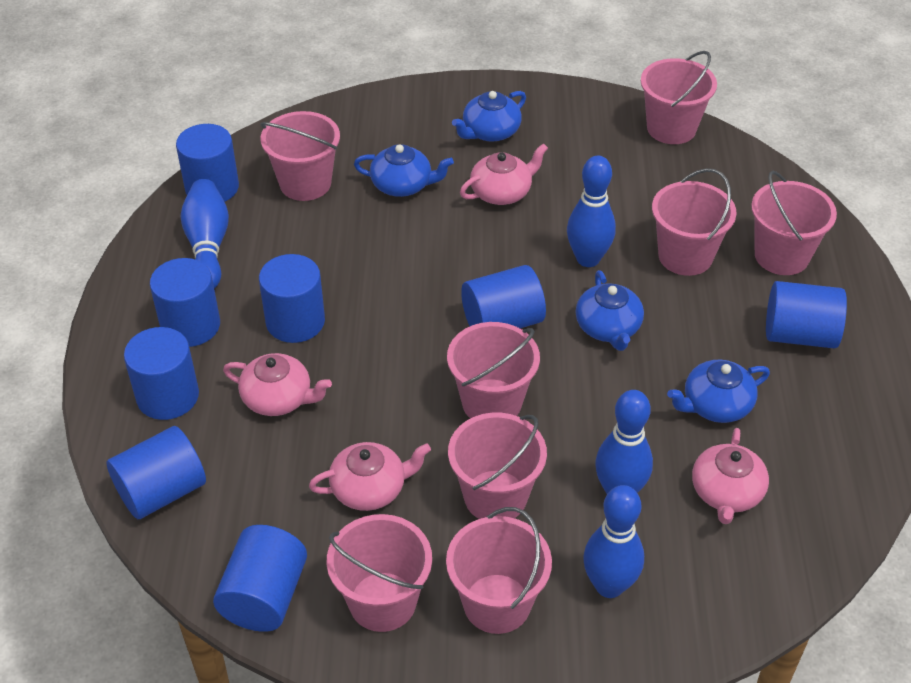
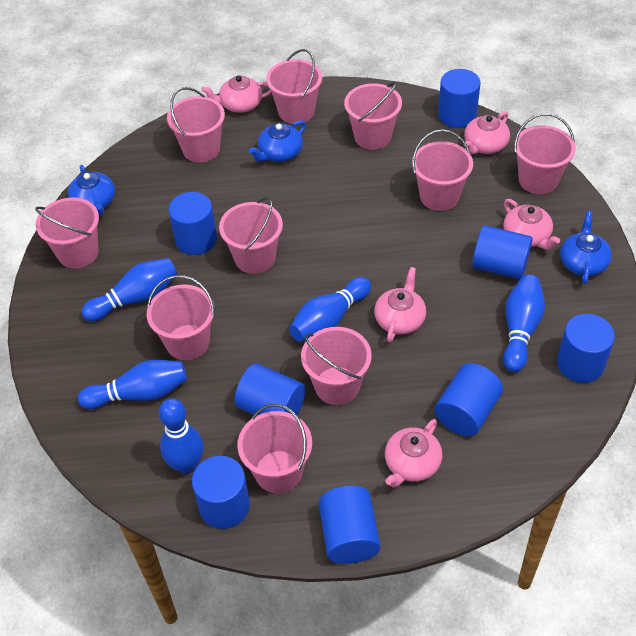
blue bowling pin: 4 -> 5
blue teapot: 4 -> 3
pink bucket: 8 -> 10
pink teapot: 4 -> 5

